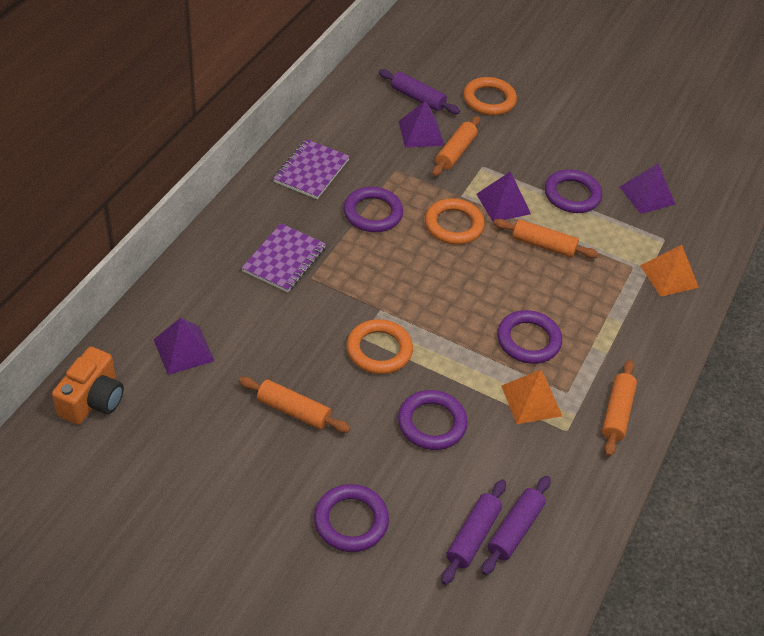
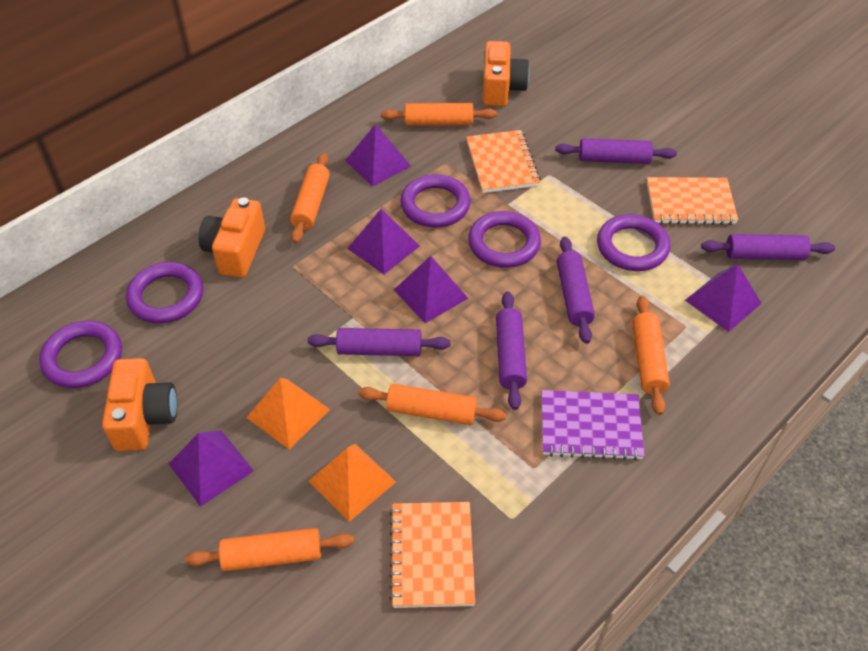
orange camera: 1 -> 3
orange notebook: 0 -> 3
orange ring: 3 -> 0
orange rolling pin: 4 -> 5
purple notebook: 2 -> 1
purple pyramid: 4 -> 5
purple rolling pin: 3 -> 5

